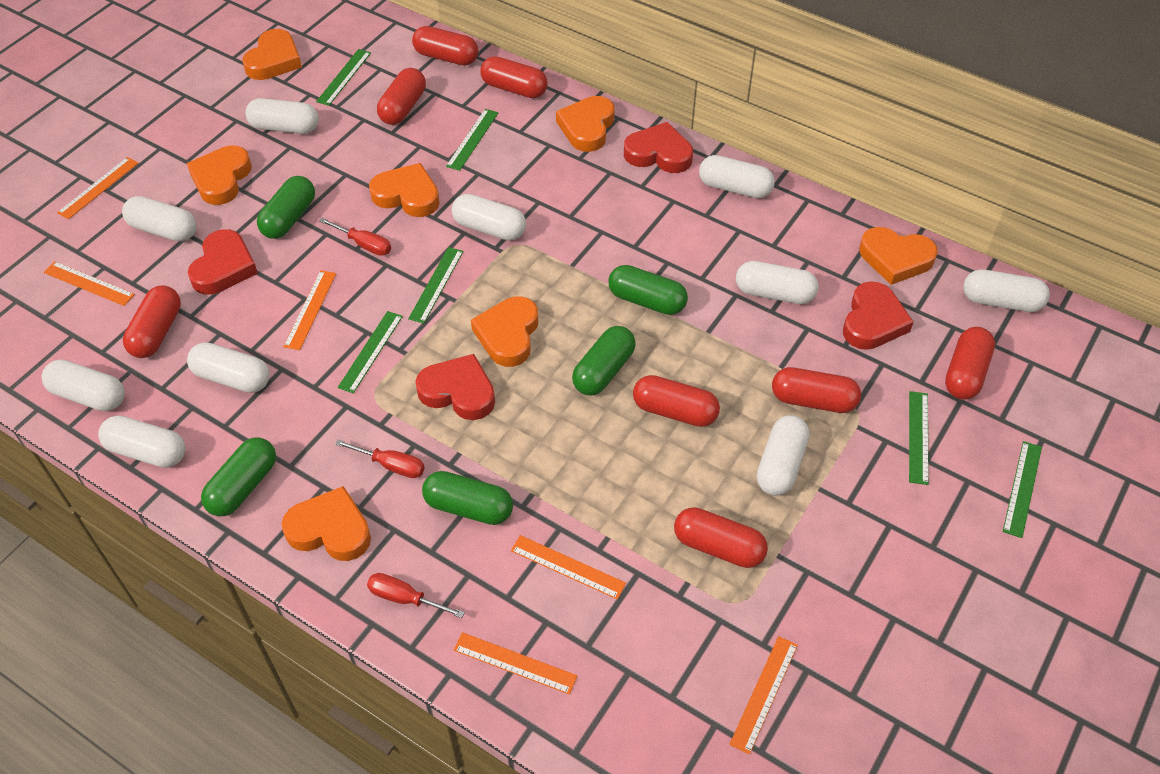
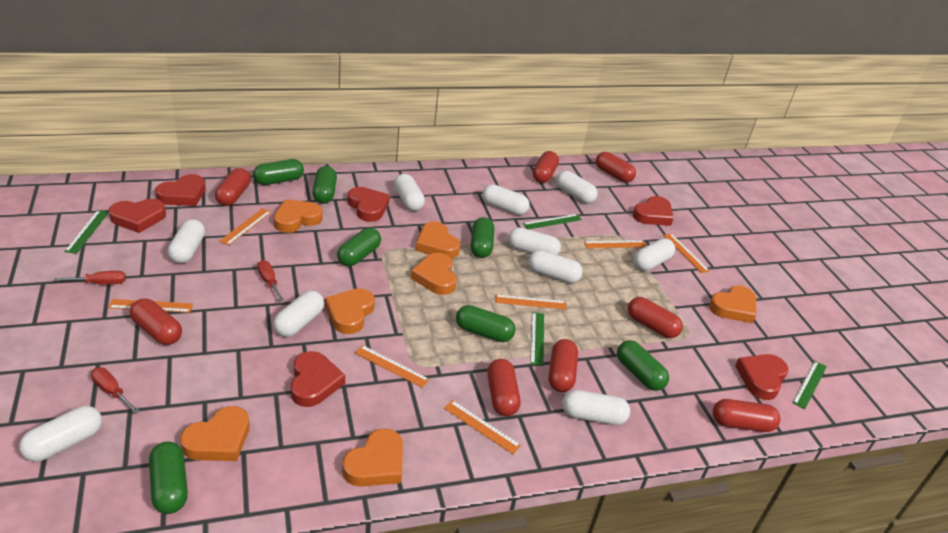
green capsule: 5 -> 7
green ruler: 6 -> 4
orange ruler: 6 -> 7
red heart: 4 -> 6

